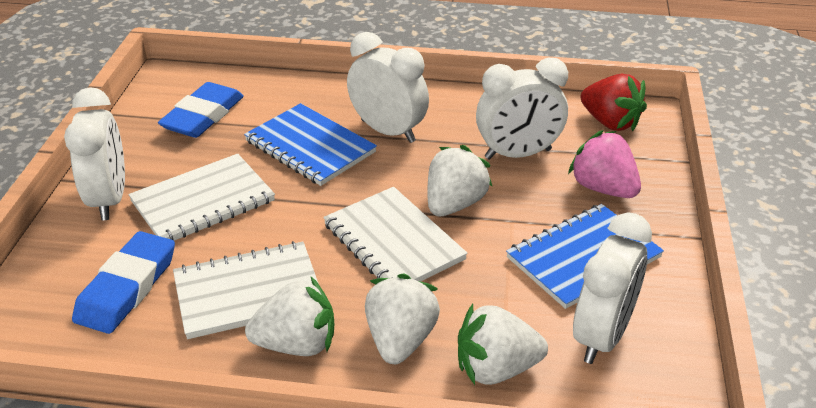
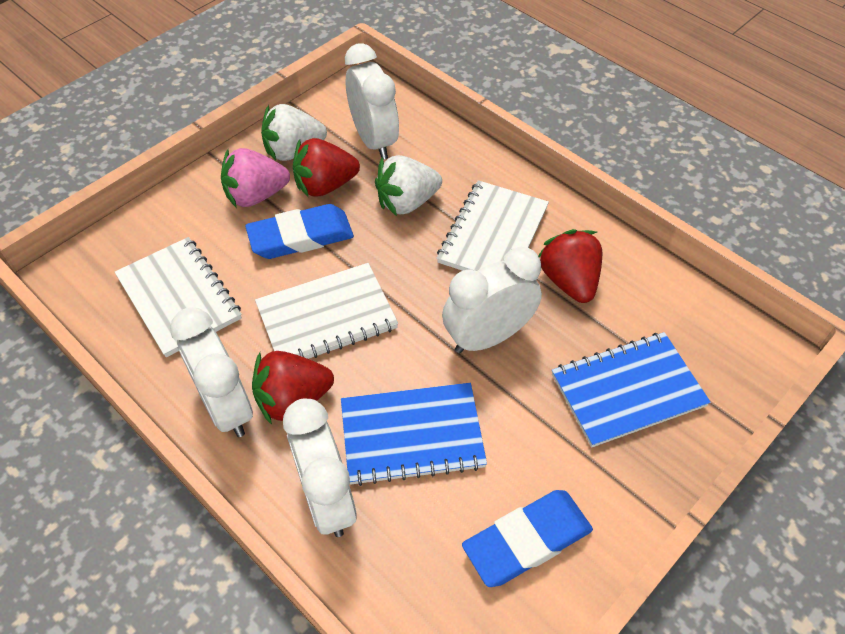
red strawberry: 1 -> 3
white strawberry: 4 -> 2

